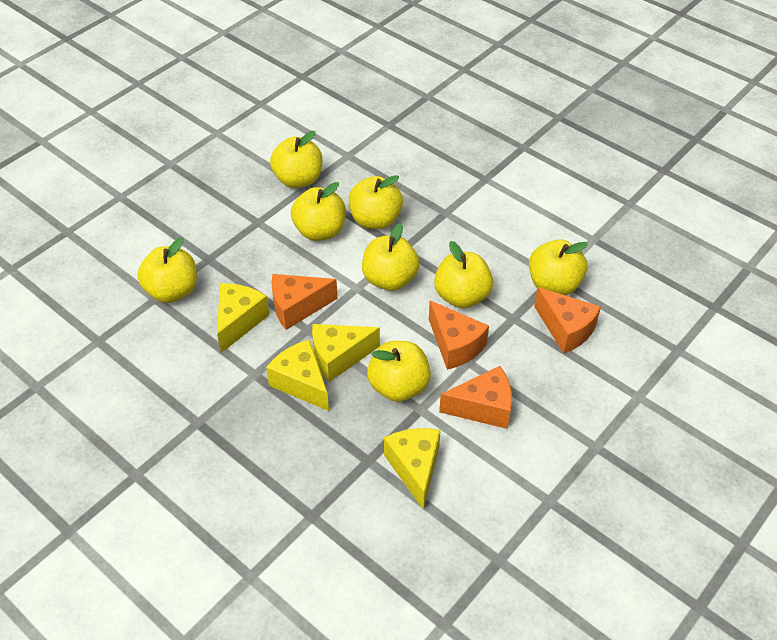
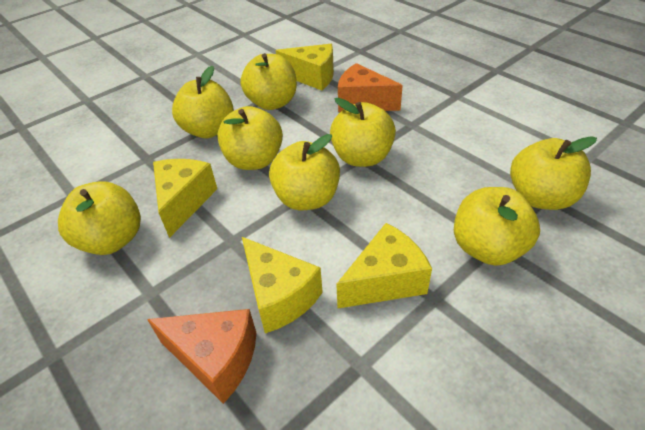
orange cheese: 4 -> 2

